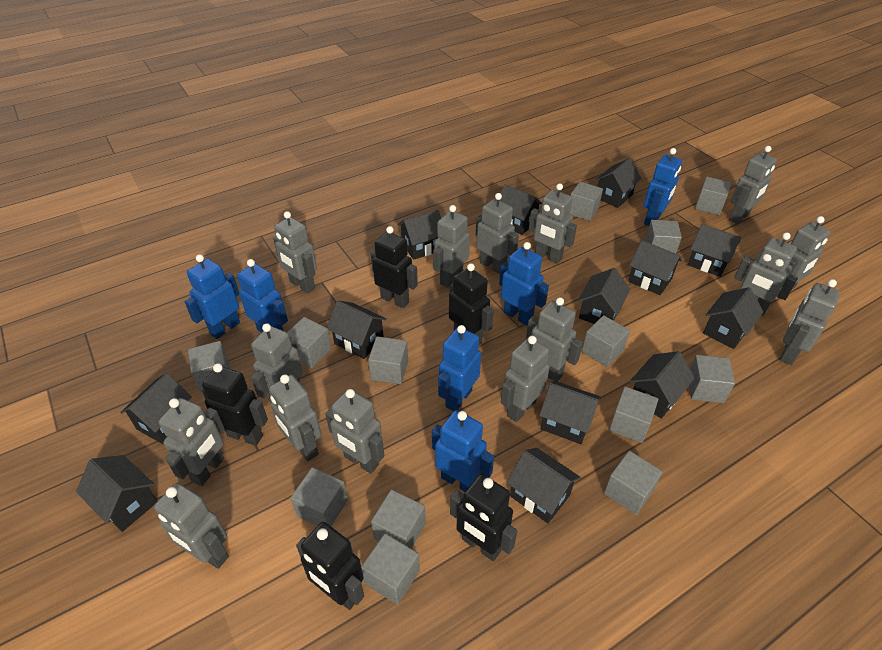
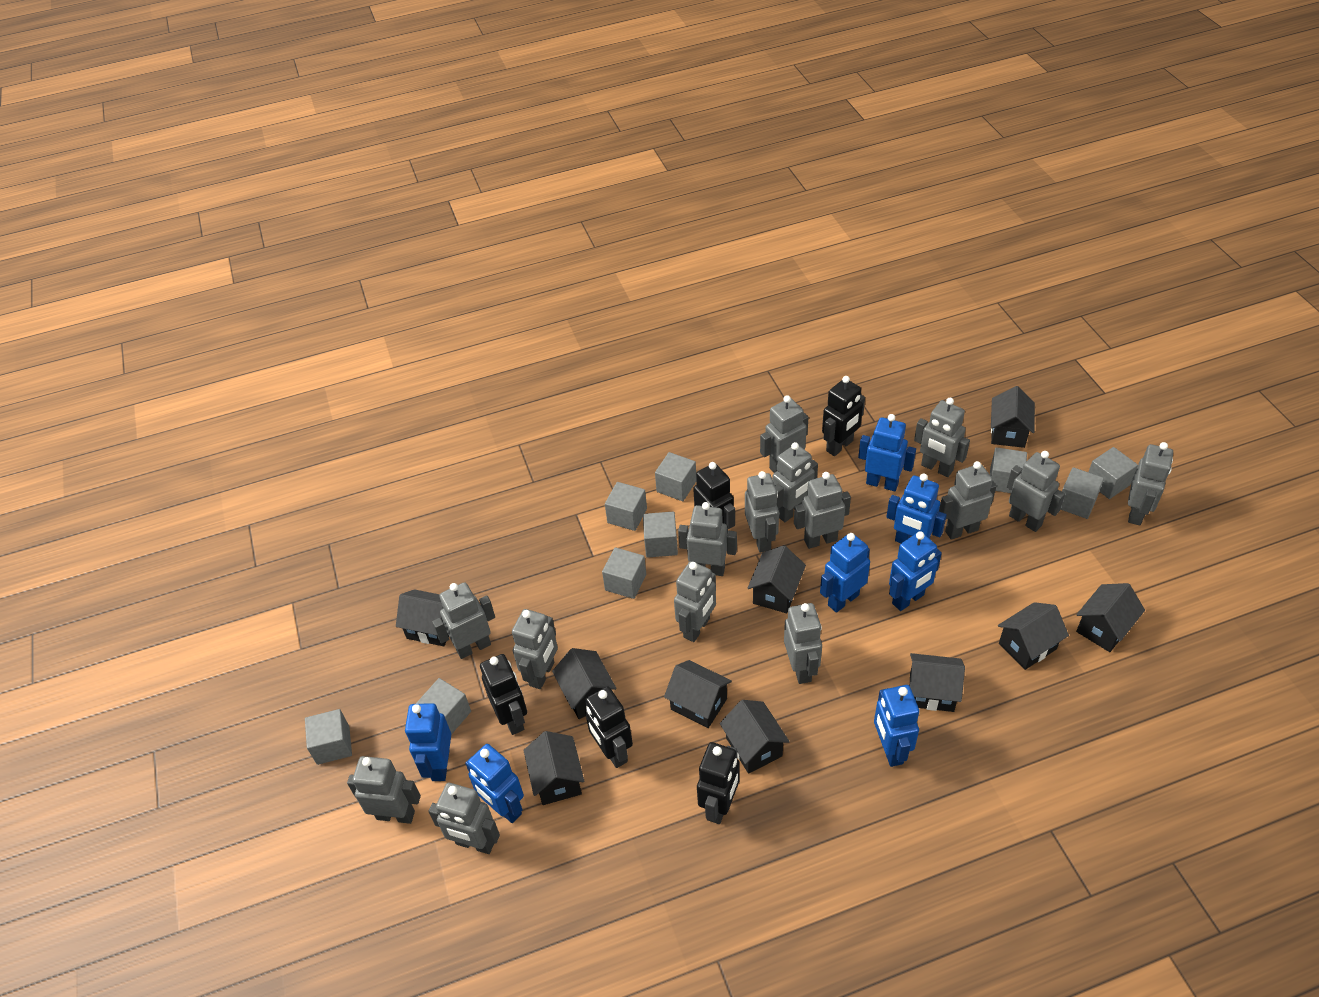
black house: 13 -> 10
blue robot: 6 -> 7
grey cube: 13 -> 9

